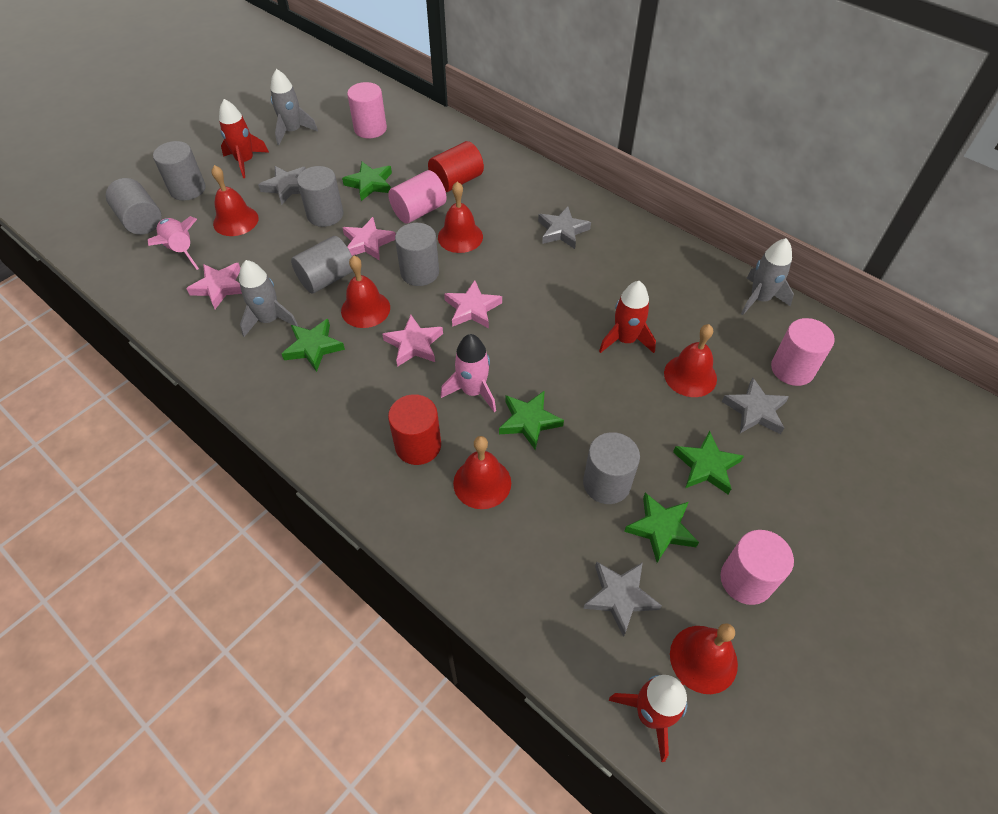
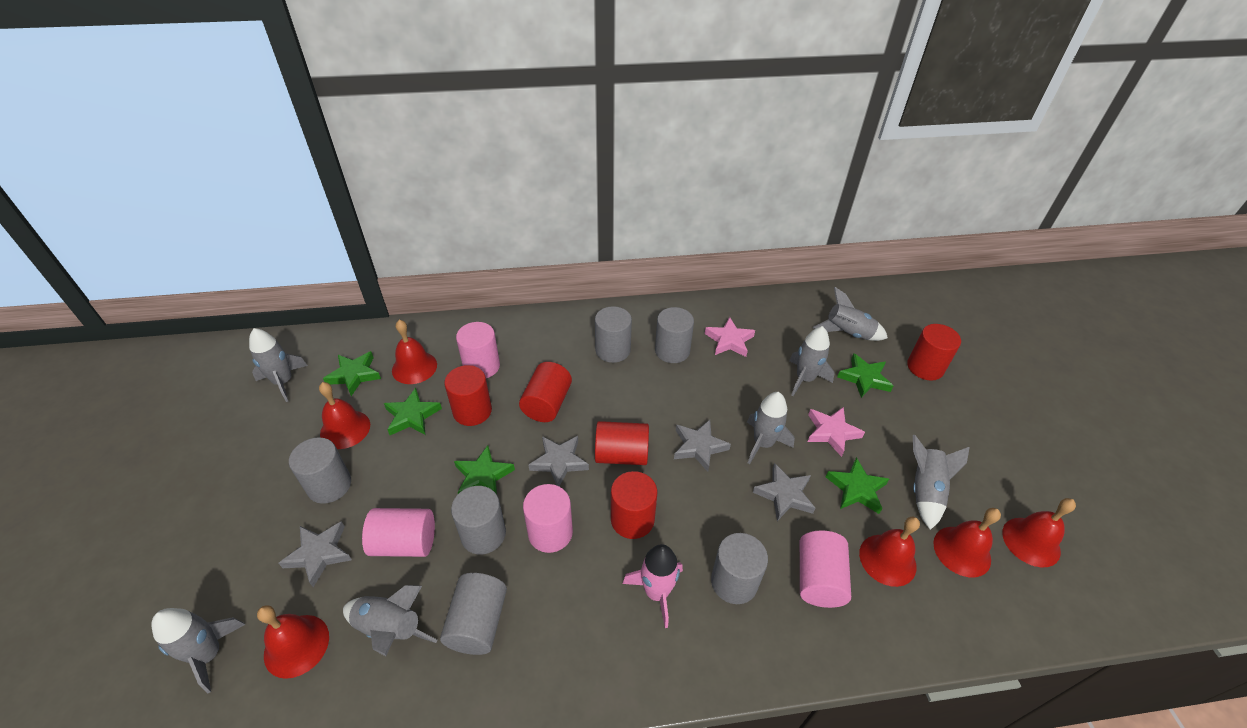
grey rocket: 3 -> 7
pink rocket: 2 -> 1
pink star: 4 -> 2
red cylinder: 2 -> 5
red rocket: 3 -> 0

